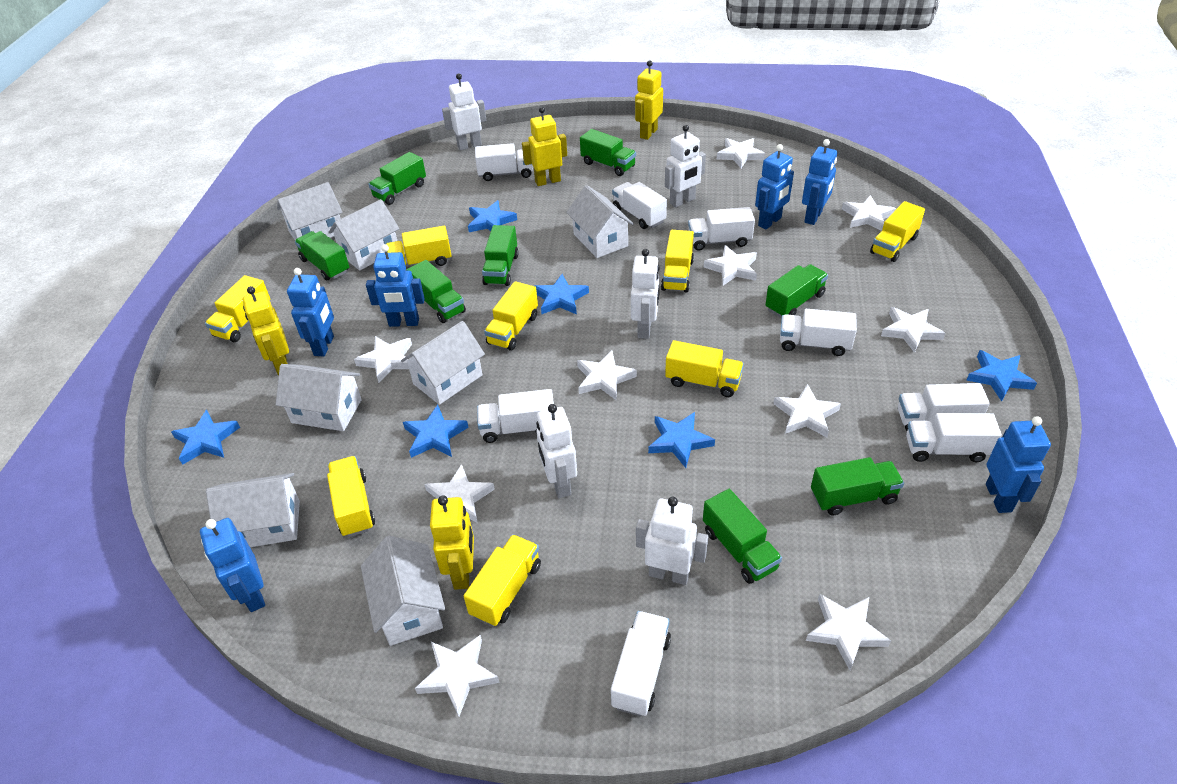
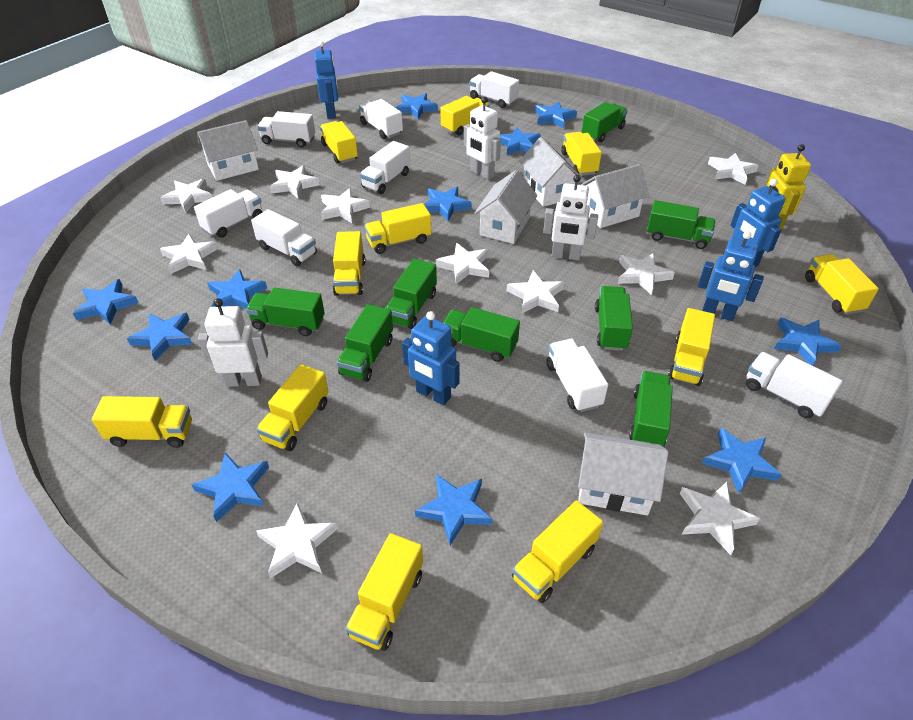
blue robot: 6 -> 4
blue star: 6 -> 11
white house: 7 -> 5
white robot: 5 -> 3
yellow robot: 4 -> 1
yellow truck: 8 -> 11

